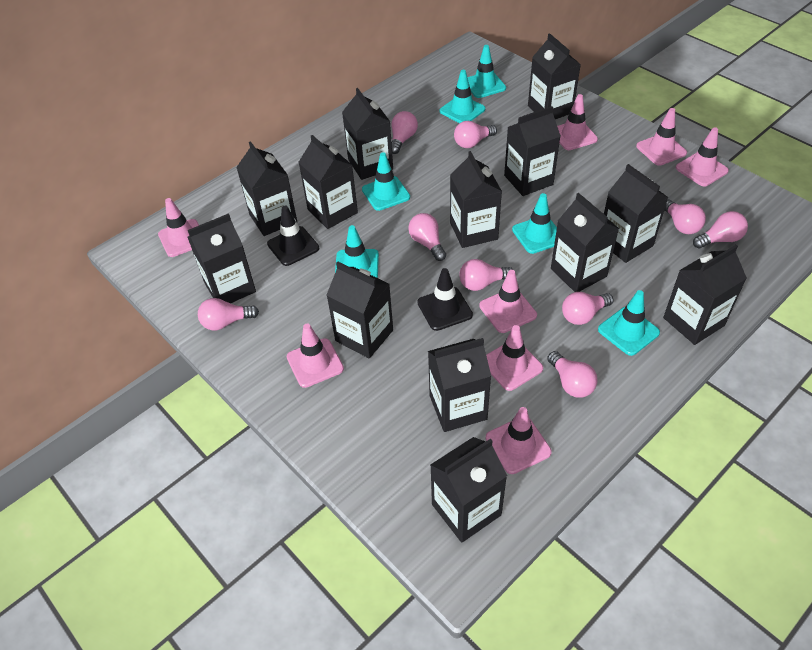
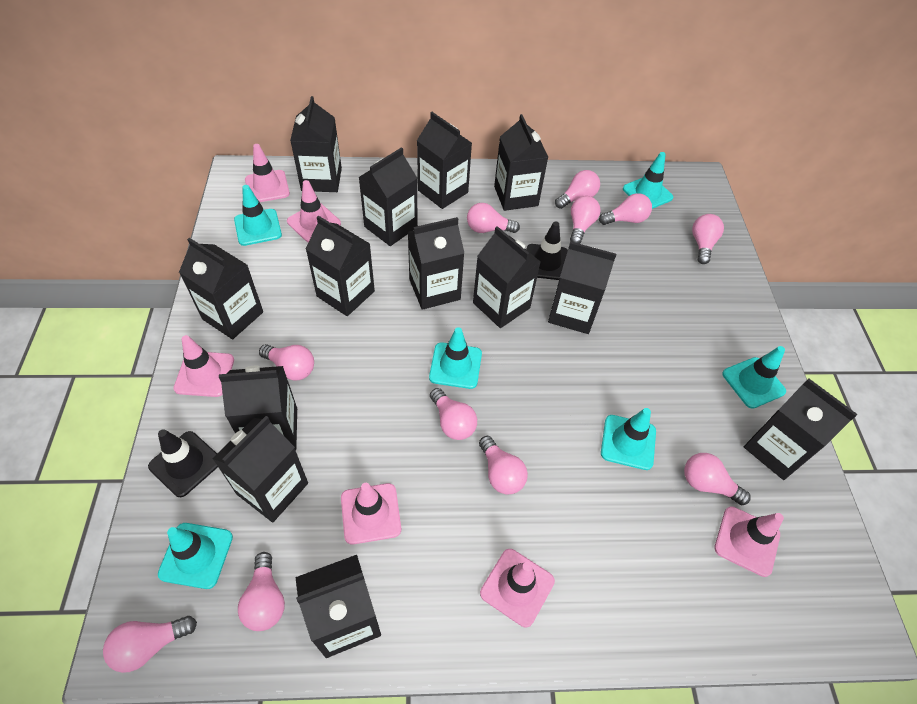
pink light bulb: 9 -> 11
pink traffic cone: 8 -> 6

